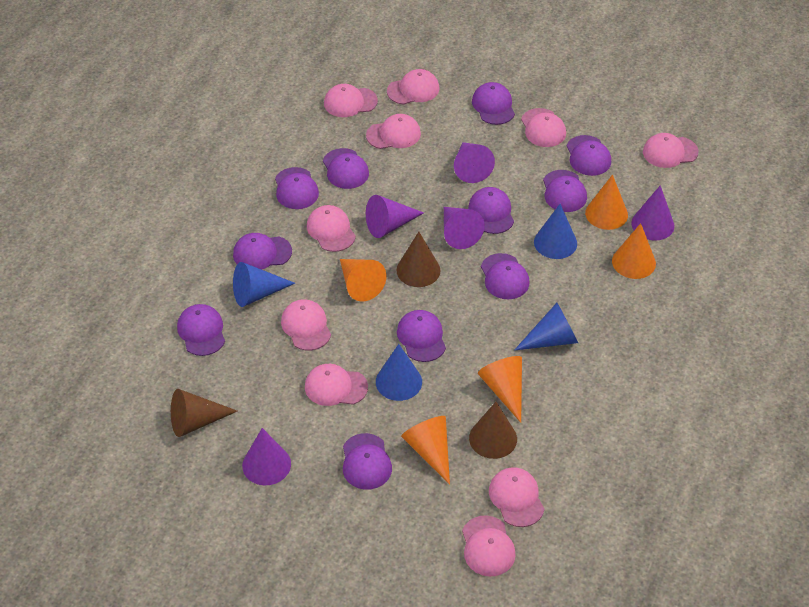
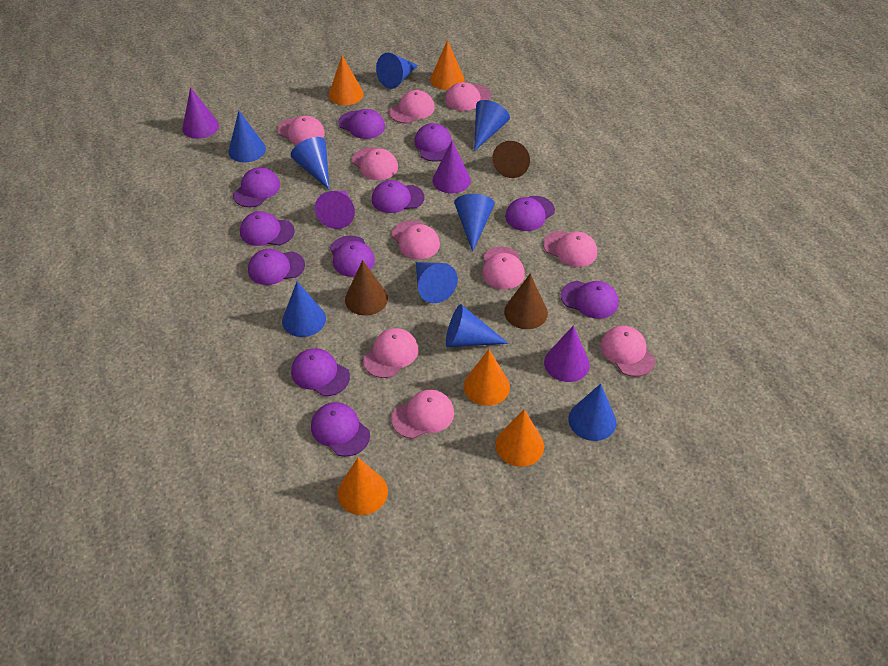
blue cone: 4 -> 9
purple cone: 5 -> 4

